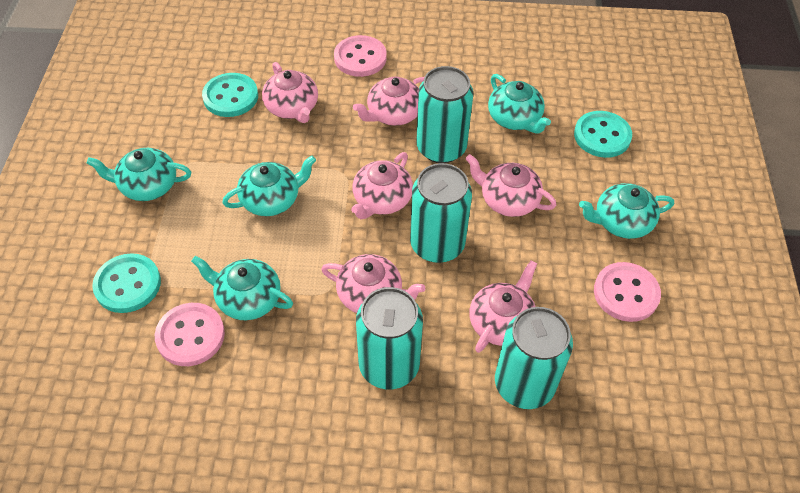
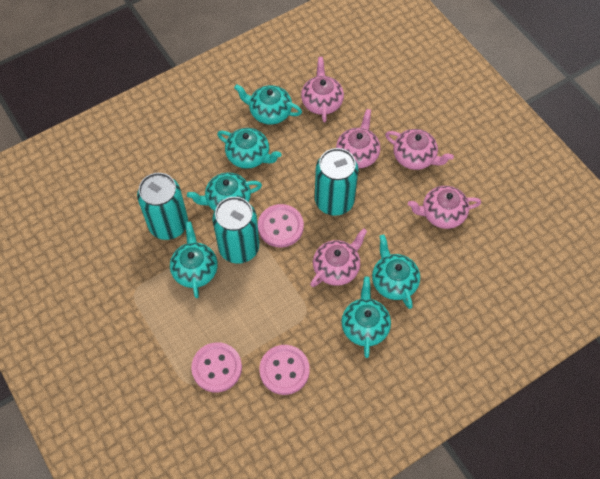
pink teapot: 6 -> 5
turquoise button: 3 -> 0
turquoise can: 4 -> 3
turquoise teapot: 5 -> 6

